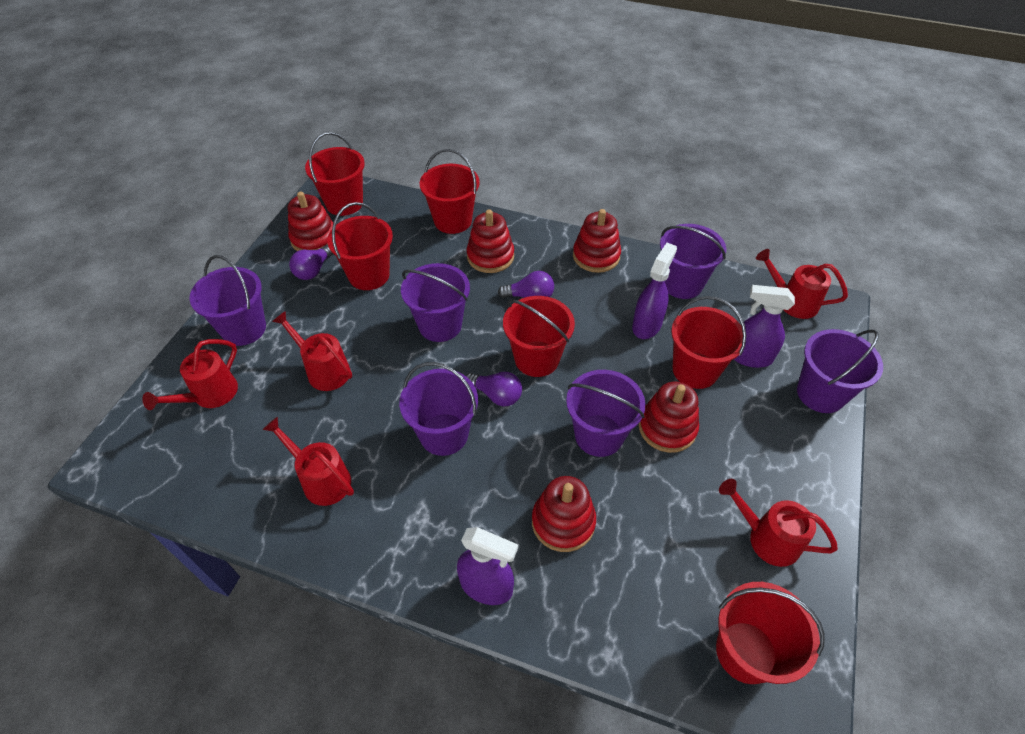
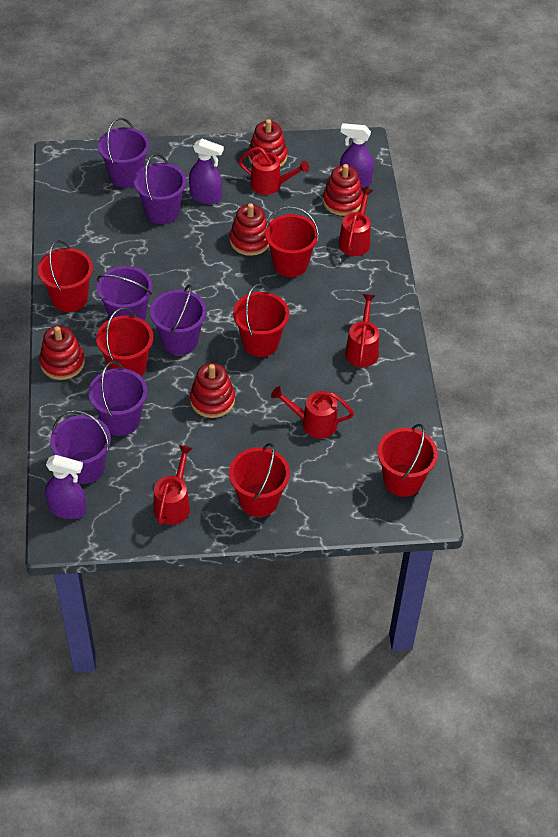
purple light bulb: 3 -> 0

